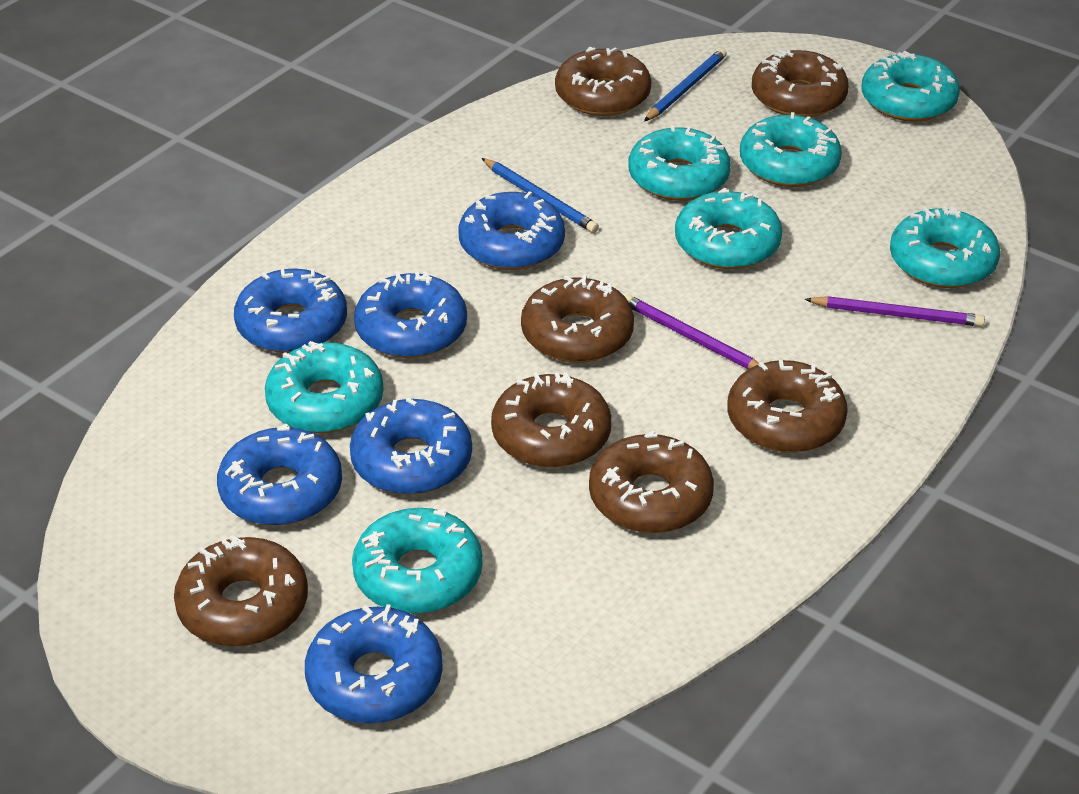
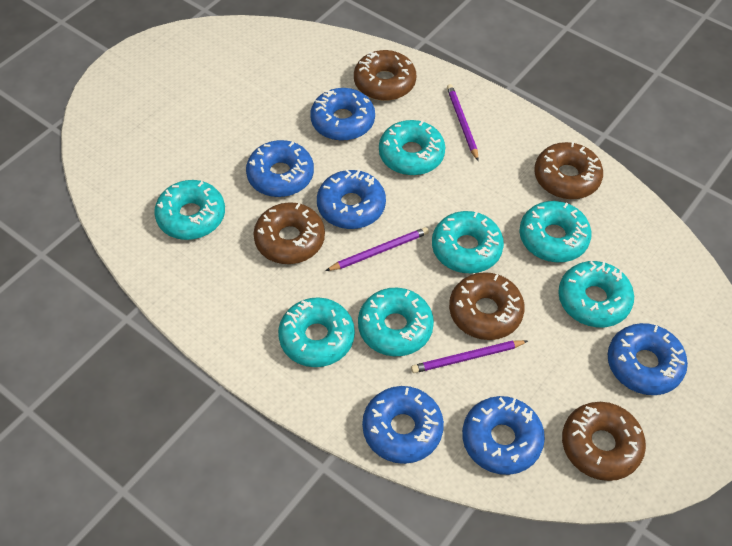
blue pencil: 2 -> 0
brown donut: 7 -> 5
purple pencil: 2 -> 3

